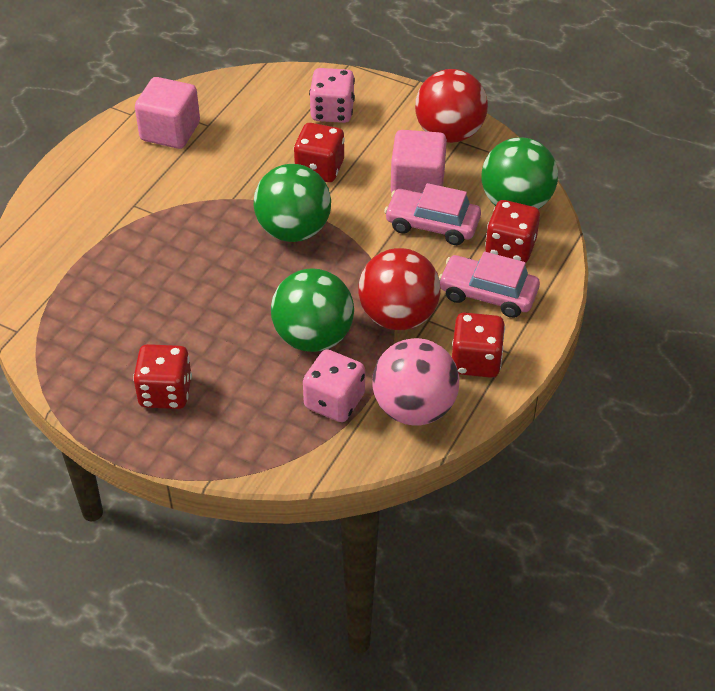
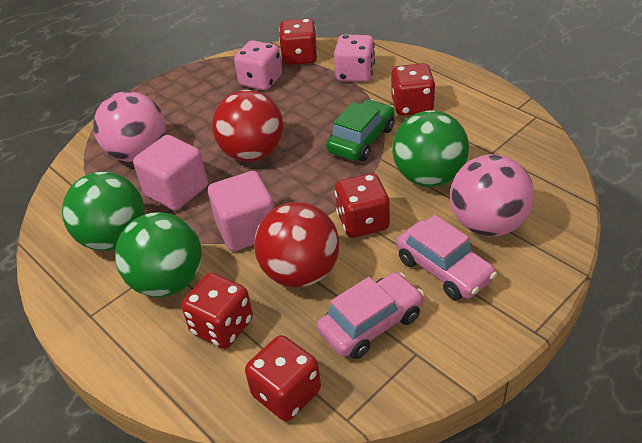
green car: 0 -> 1
pink ball: 1 -> 2
red dice: 4 -> 5

